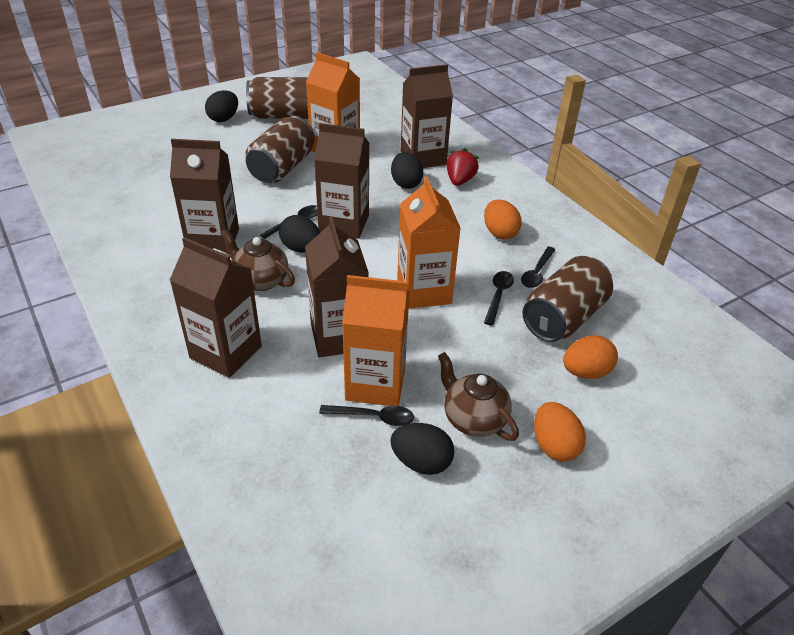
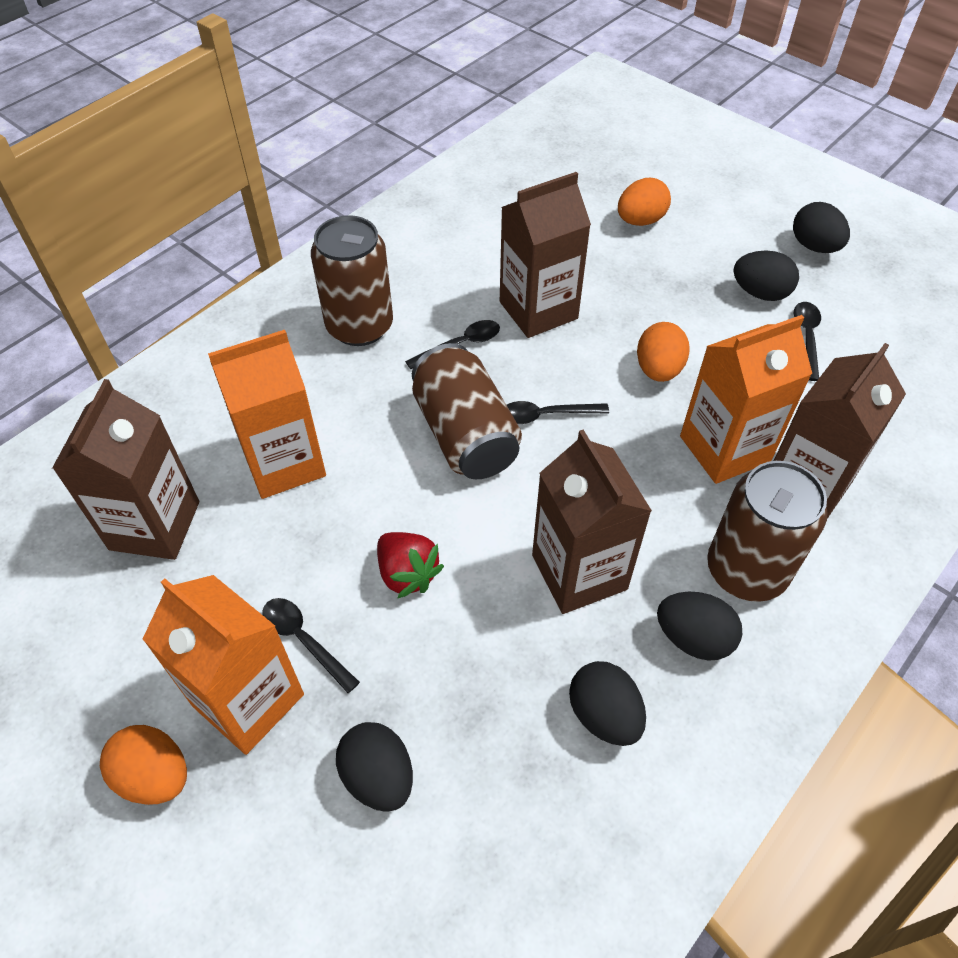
black egg: 4 -> 5
brown carton: 5 -> 4
brown teapot: 2 -> 0

